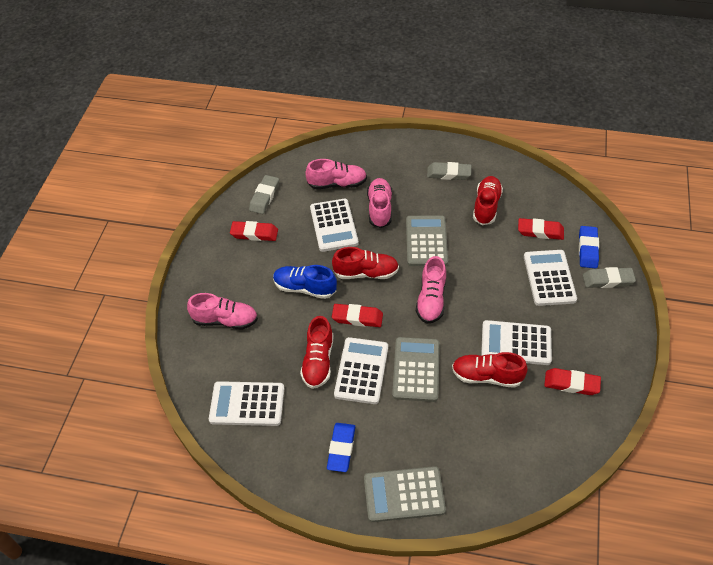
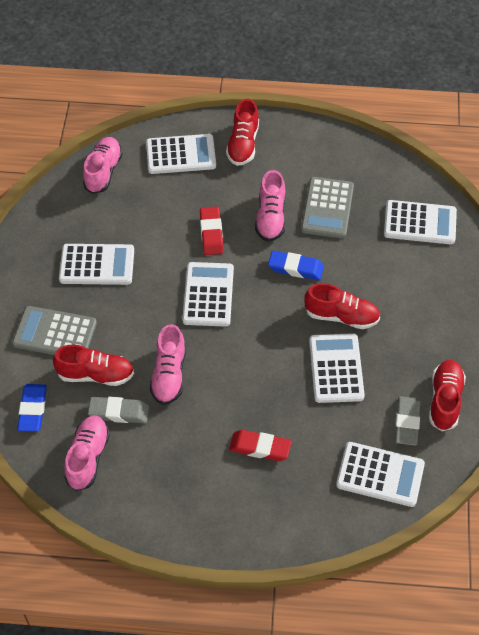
blue shoe: 1 -> 0
grey calculator: 3 -> 2
grey eraser: 3 -> 2
red eraser: 4 -> 2
white calculator: 5 -> 6

